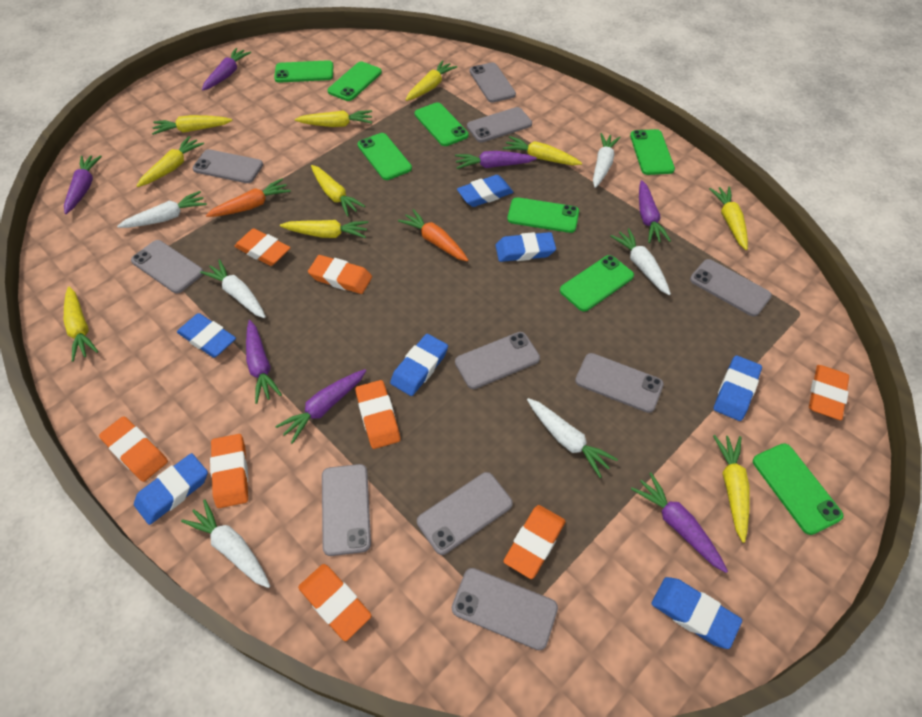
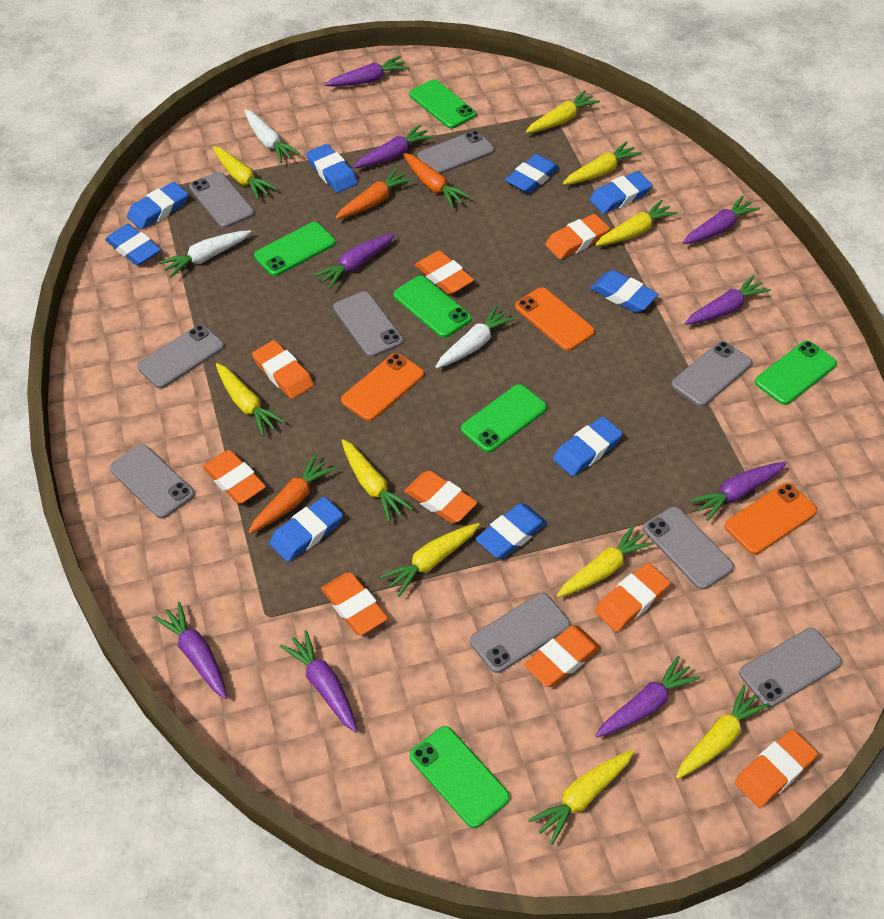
blue eraser: 7 -> 9
green phone: 8 -> 6
grey phone: 10 -> 9
orange carrot: 2 -> 3
orange eraser: 8 -> 9
orange phone: 0 -> 3
purple carrot: 7 -> 9
white carrot: 6 -> 3

